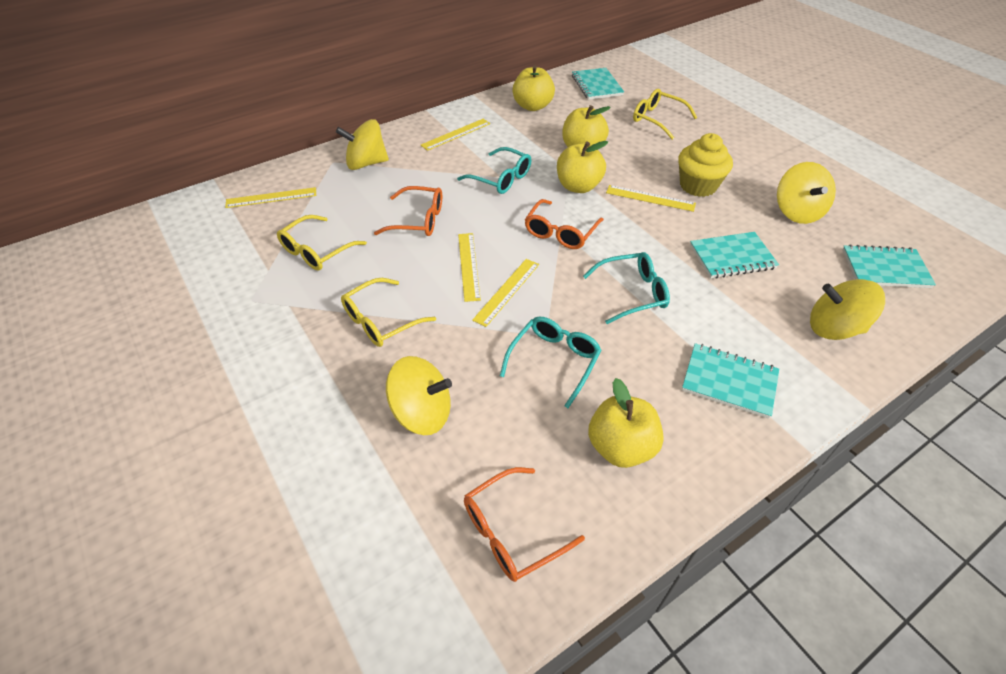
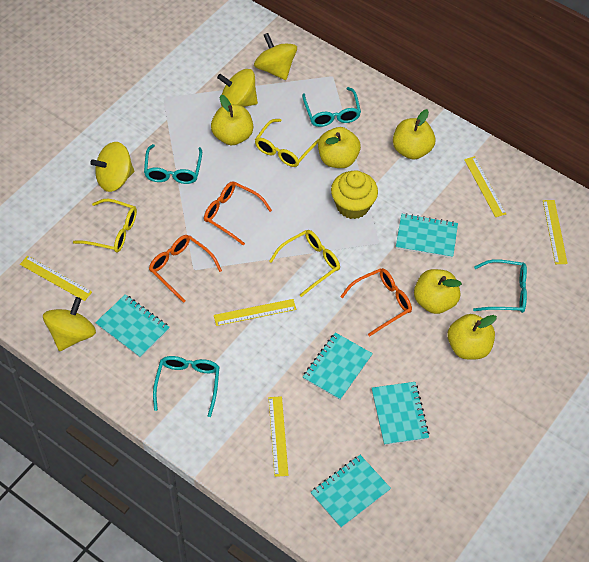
turquoise glasses: 3 -> 4
turquoise notebook: 4 -> 5
yellow apple: 4 -> 5

